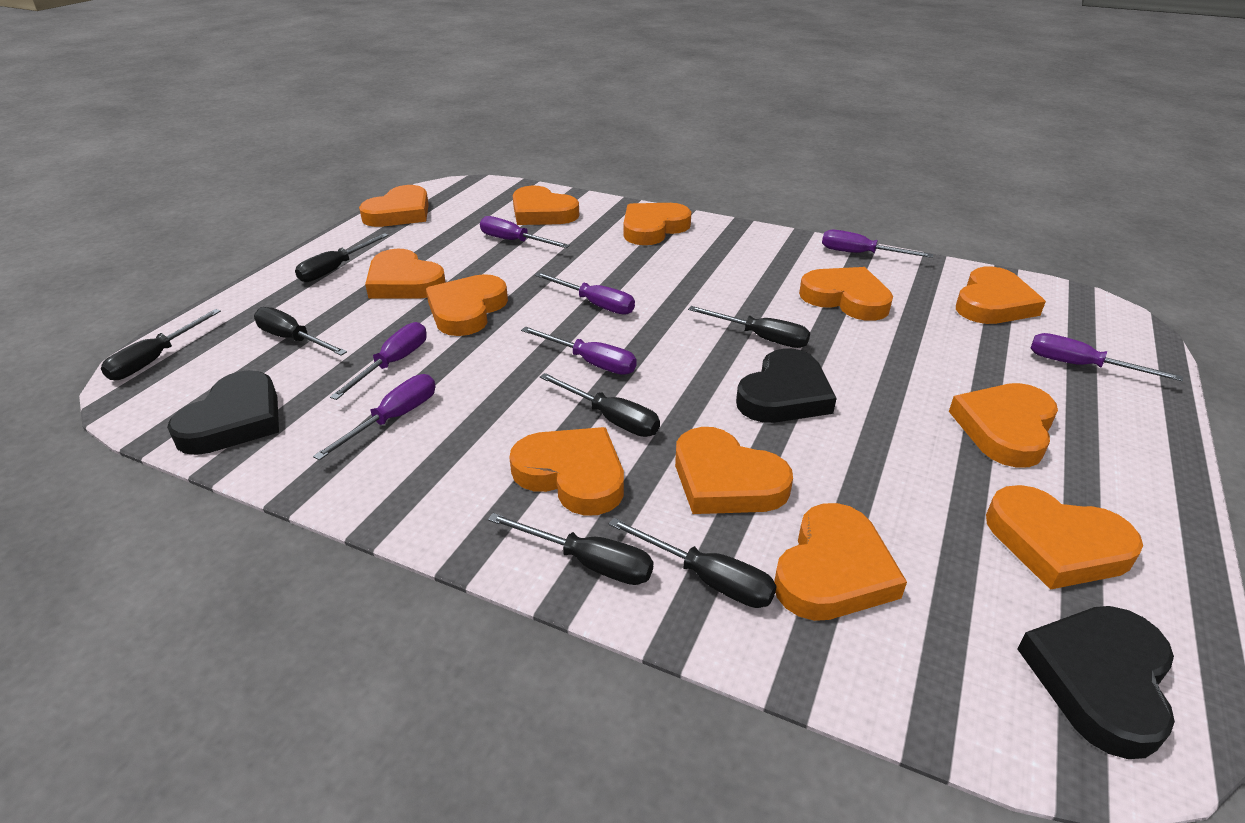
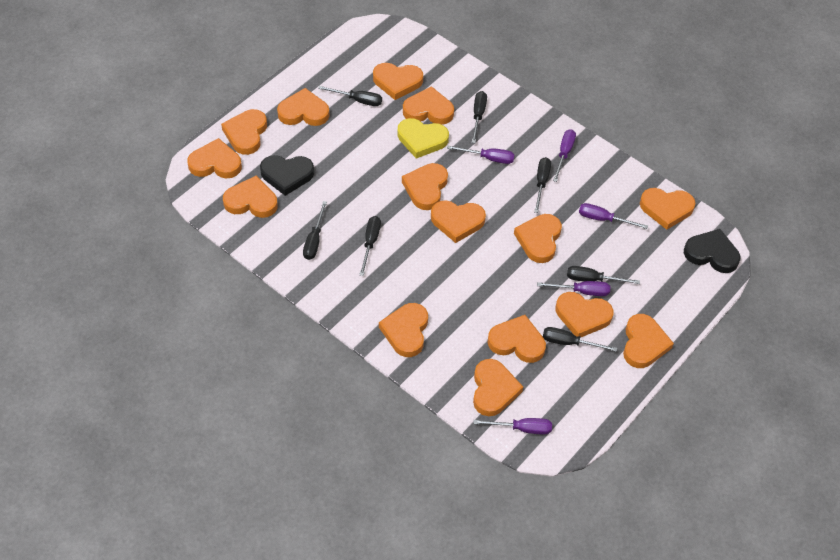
black heart: 3 -> 2
orange heart: 12 -> 15
purple screwdriver: 7 -> 5
yellow heart: 0 -> 1

